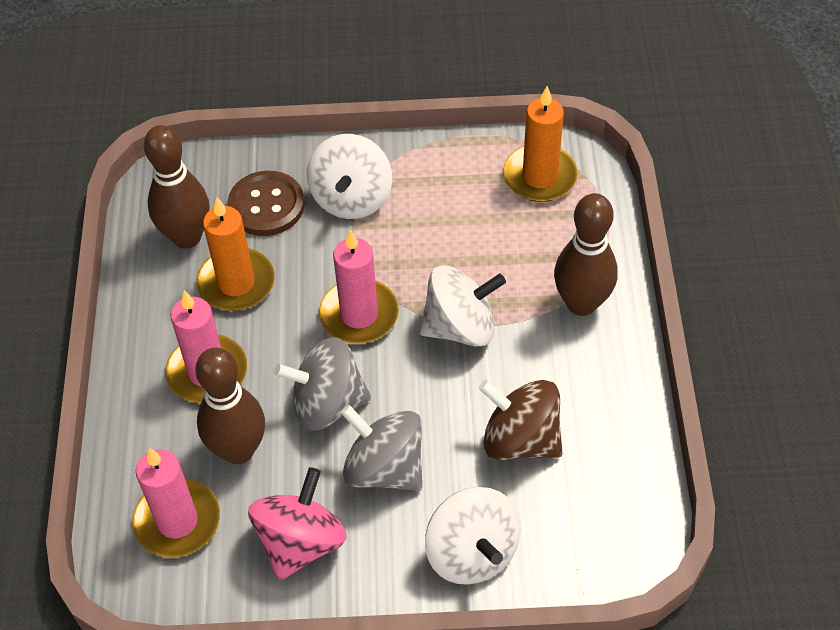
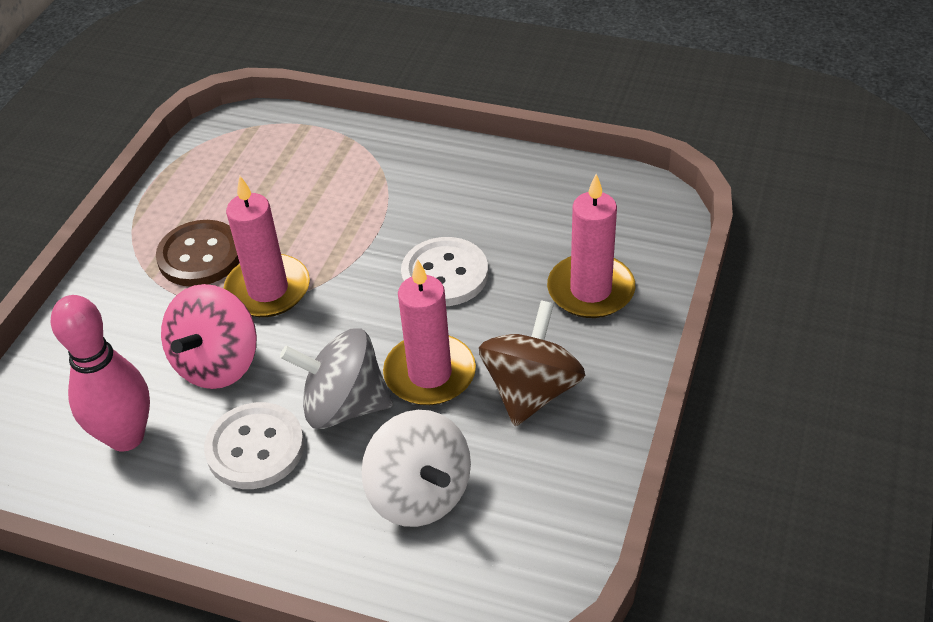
brown bowling pin: 3 -> 0
grey spinning top: 2 -> 1
orange candle: 2 -> 0
pink bowling pin: 0 -> 1
white button: 0 -> 2
white spinning top: 3 -> 1

